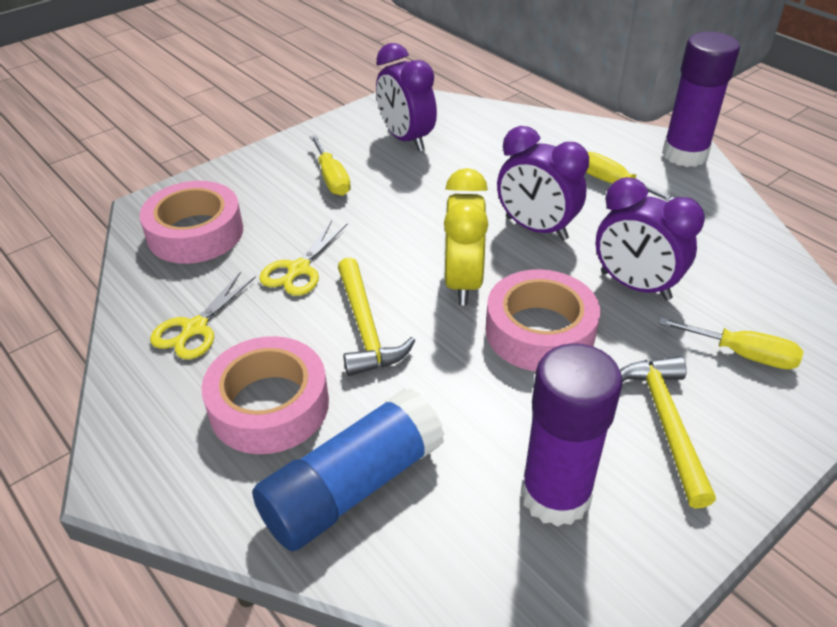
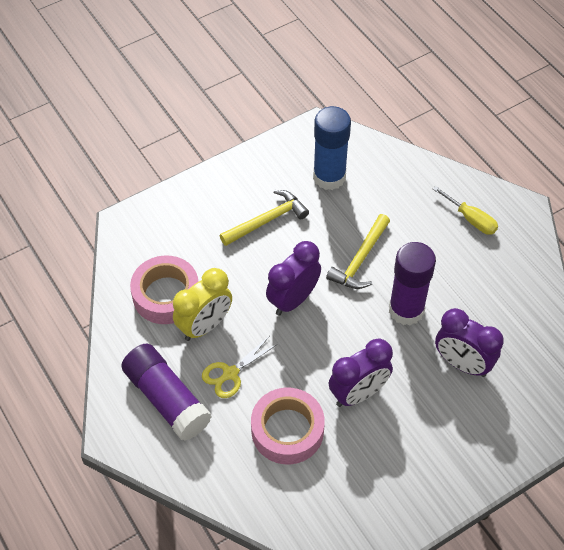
pink tape: 3 -> 2
yellow scissors: 2 -> 1
yellow screwdriver: 3 -> 1

